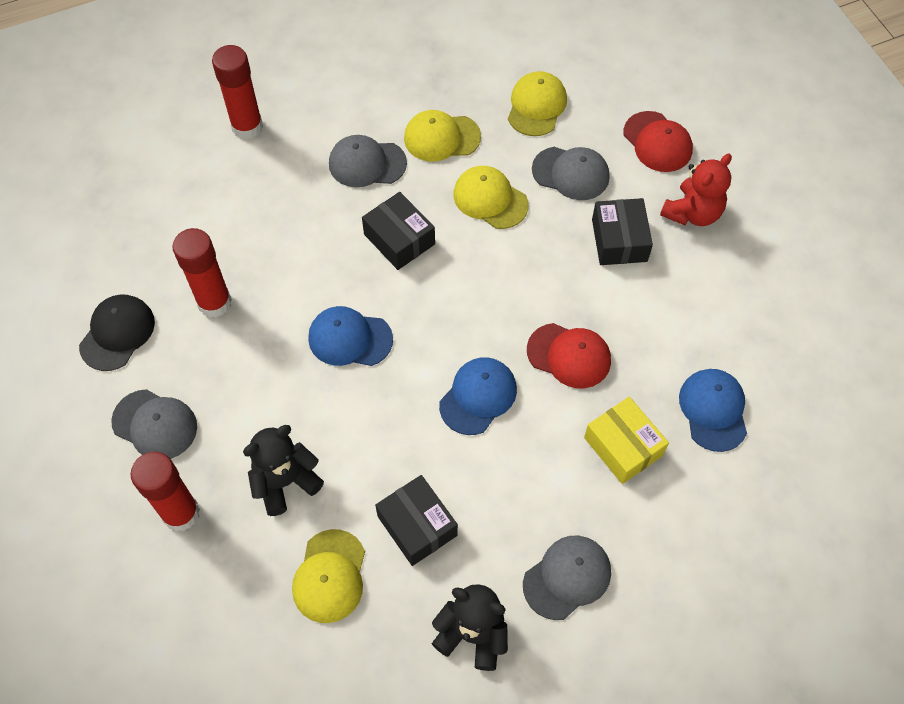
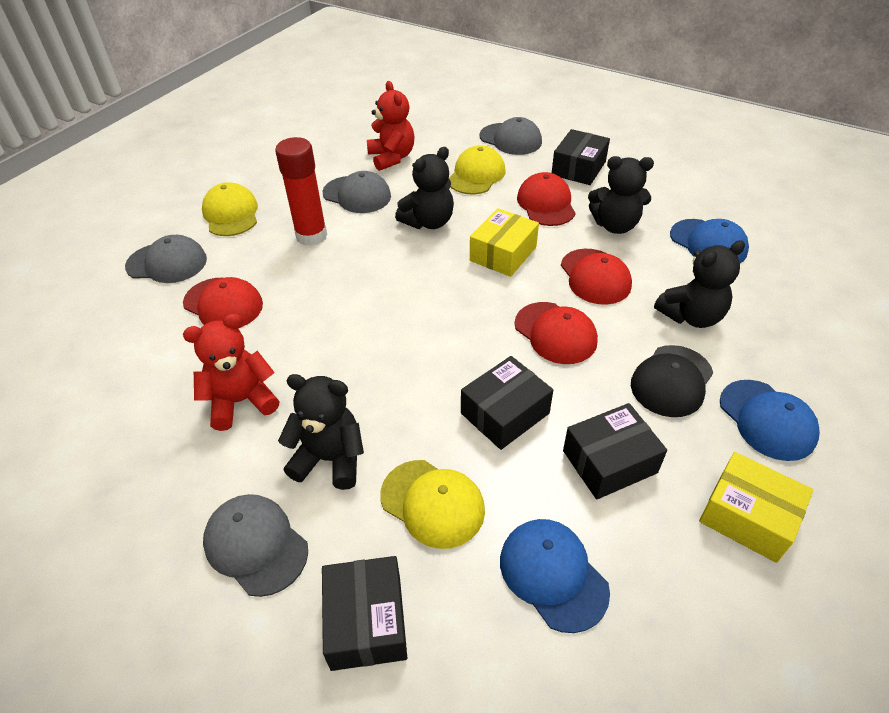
black box: 3 -> 4
black teddy bear: 2 -> 4
red cap: 2 -> 4
red glue stick: 3 -> 1
red teddy bear: 1 -> 2
yellow box: 1 -> 2
yellow cap: 4 -> 3

